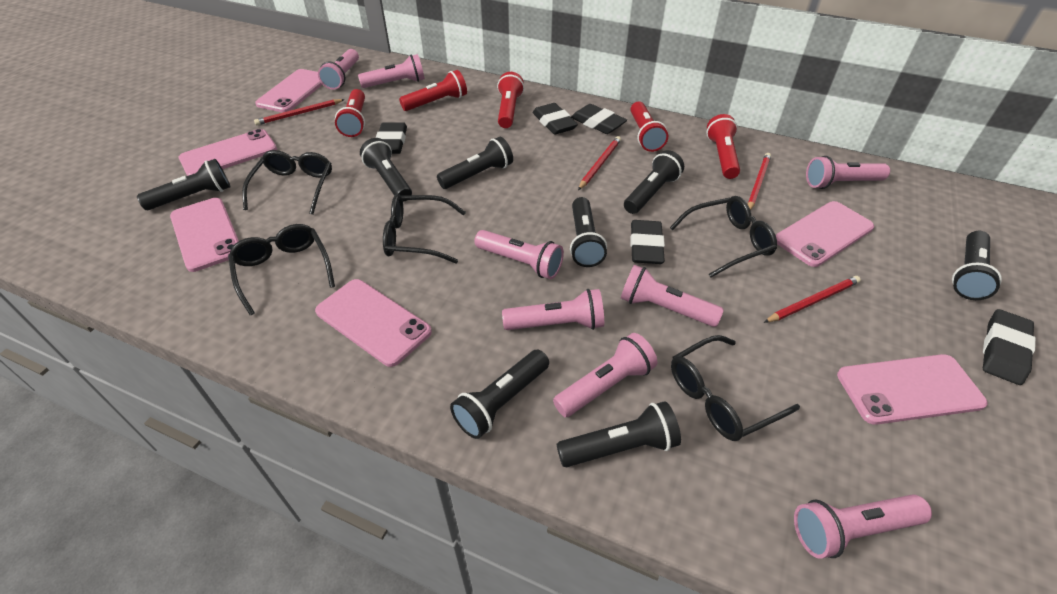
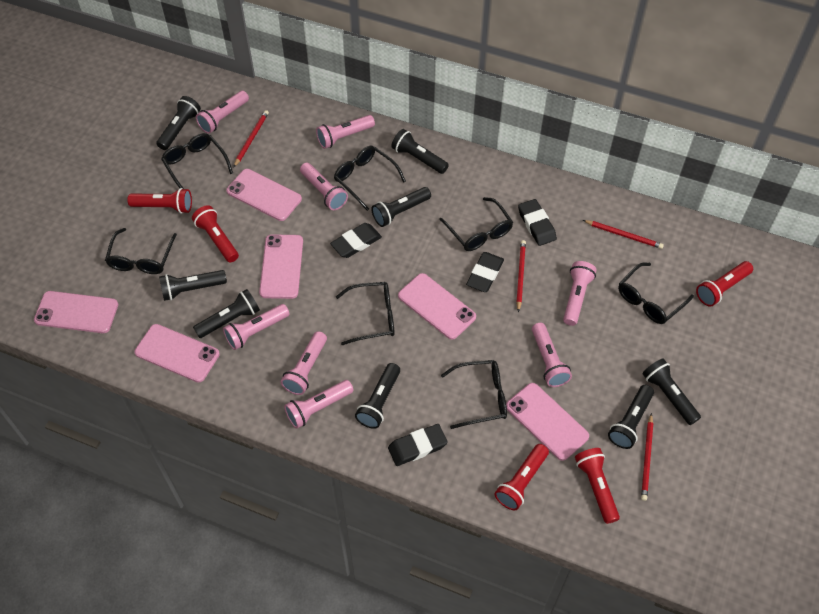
black eraser: 5 -> 4
black glasses: 5 -> 7

